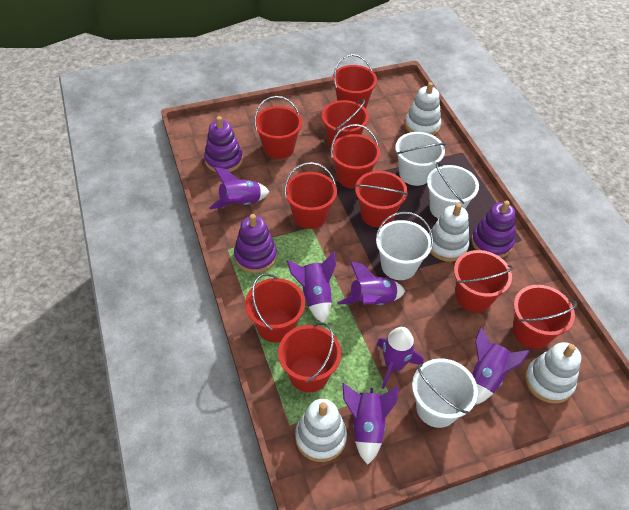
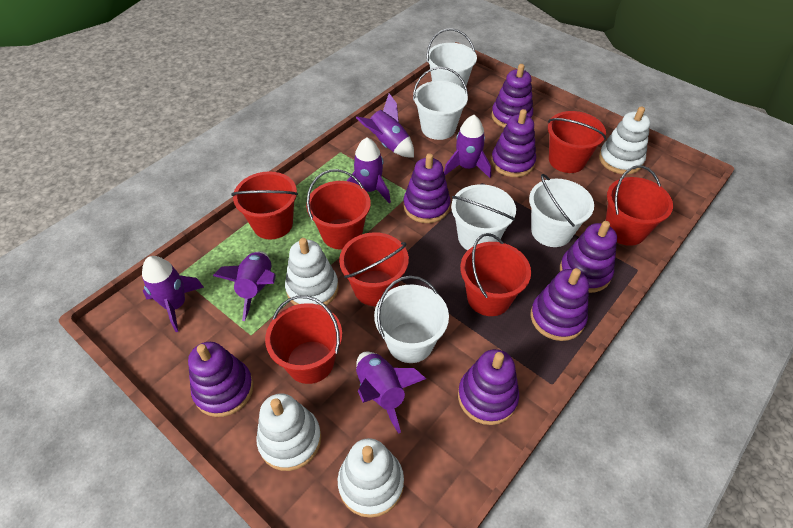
purple stacking toy: 3 -> 7
red bucket: 10 -> 7
white bucket: 4 -> 5

